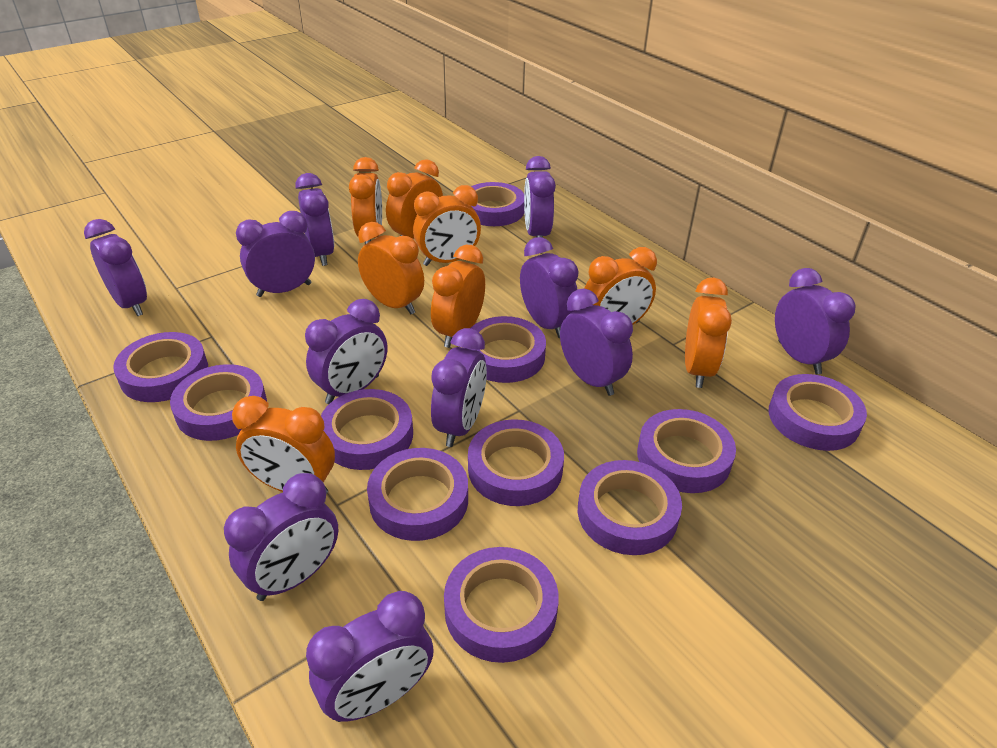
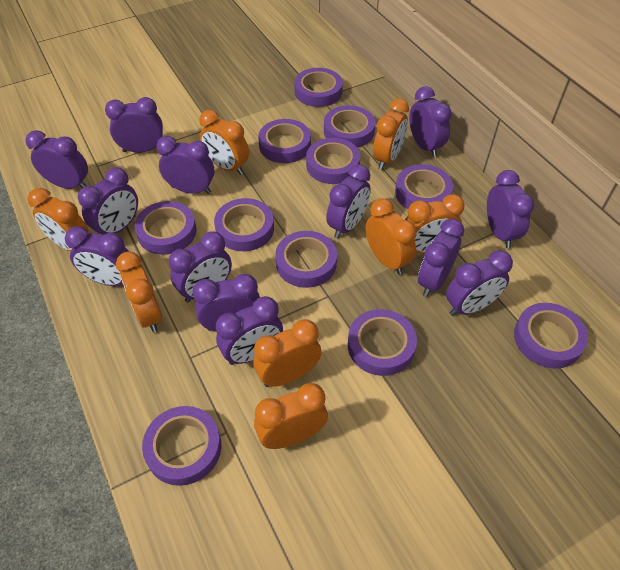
purple clock: 11 -> 13

